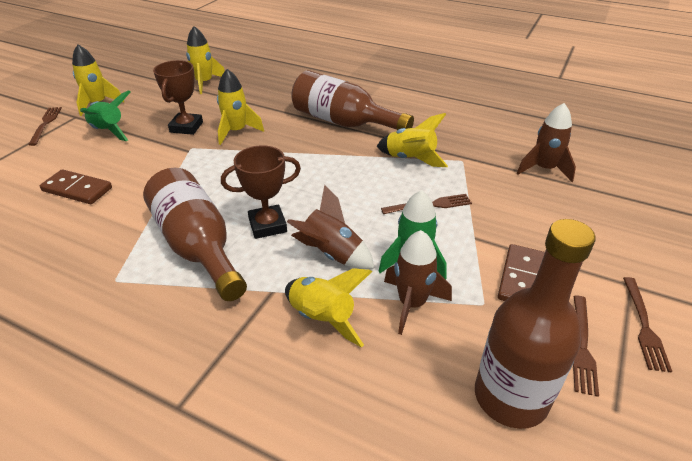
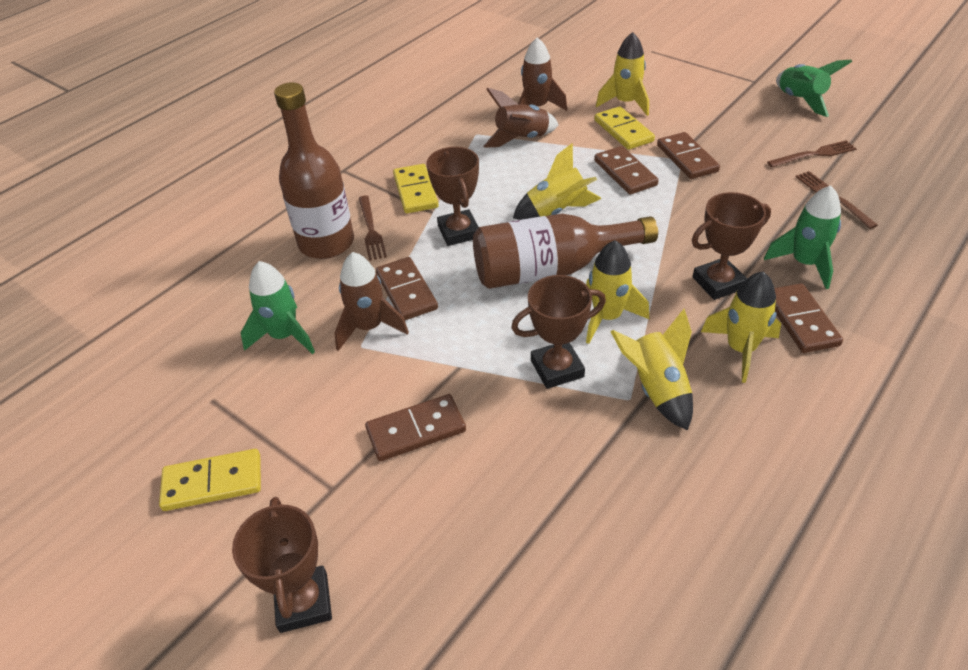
brown bottle: 3 -> 2
brown domino: 2 -> 5
brown fork: 4 -> 3
brown trophy: 2 -> 4
green rocket: 2 -> 3
yellow domino: 0 -> 3

